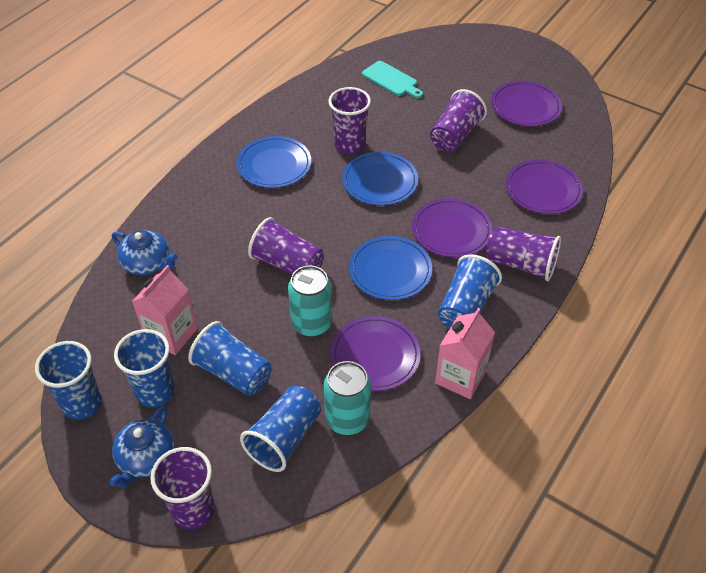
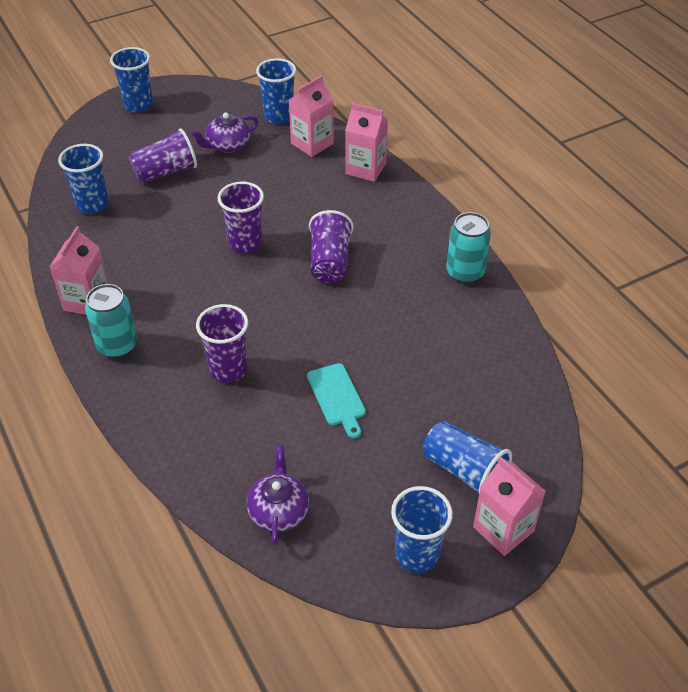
blue plate: 3 -> 0
blue teapot: 2 -> 0
pink carton: 2 -> 4
purple cup: 5 -> 4
purple plate: 4 -> 0
purple teapot: 0 -> 2

